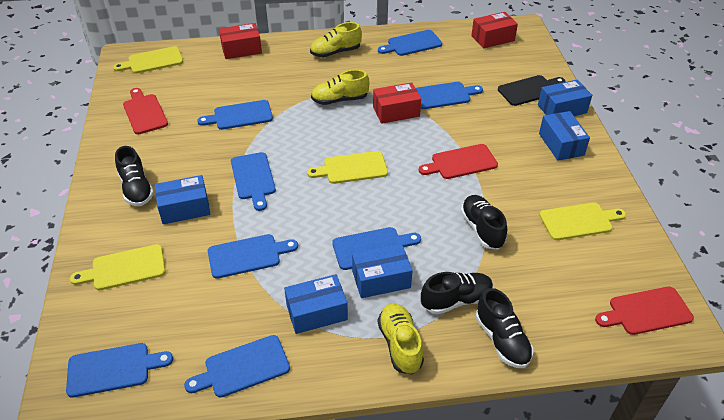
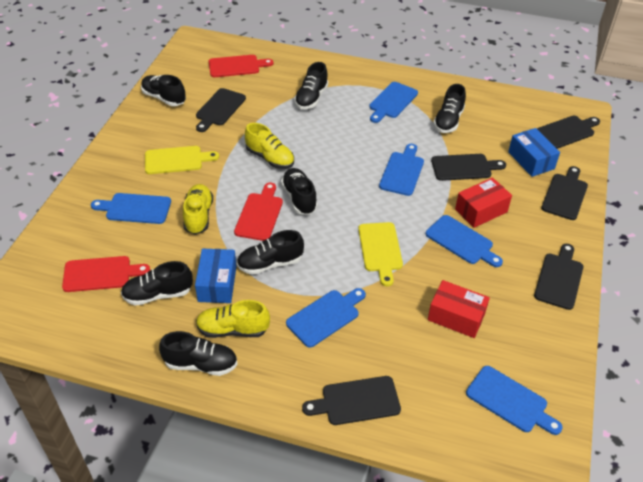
black cutting board: 1 -> 6
black shoe: 4 -> 7
blue box: 5 -> 2
blue cutting board: 8 -> 6
red box: 3 -> 2
yellow cutting board: 4 -> 2

